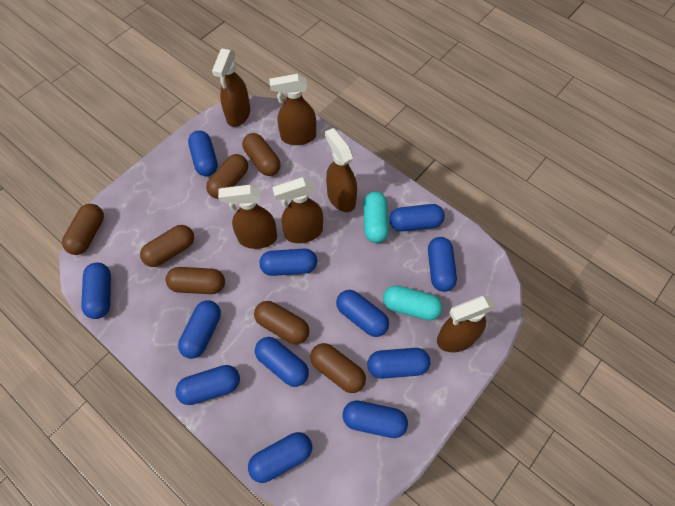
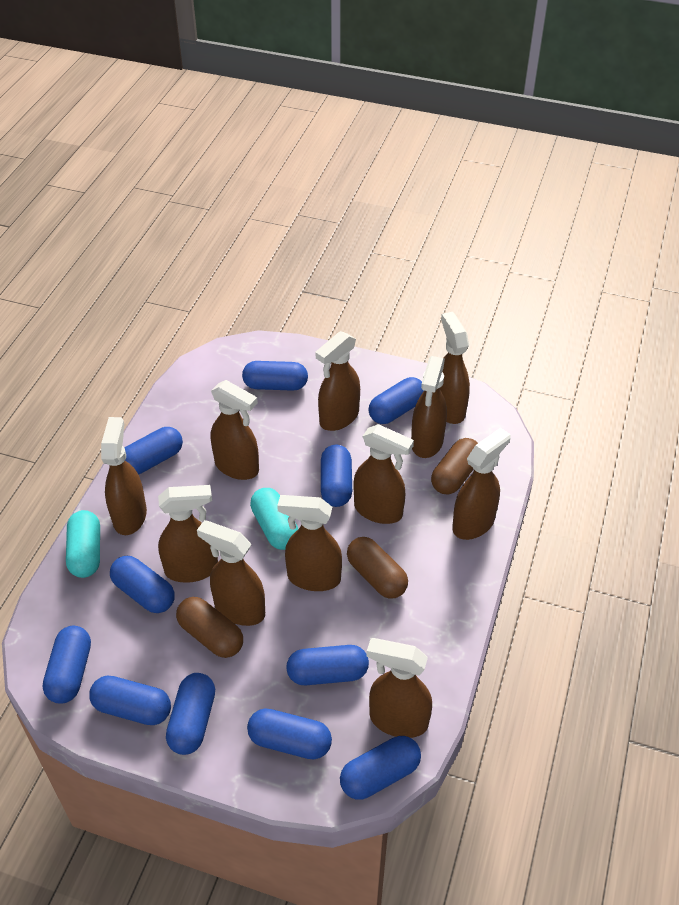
blue capsule: 12 -> 11
brown capsule: 7 -> 3
brown spray bottle: 6 -> 11

